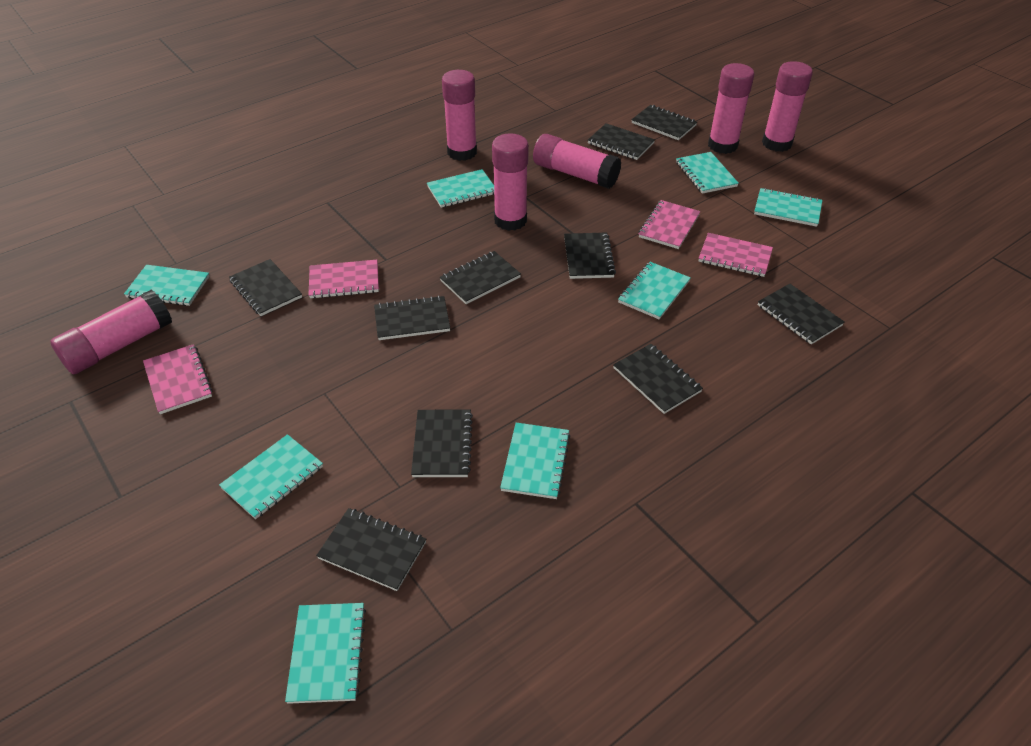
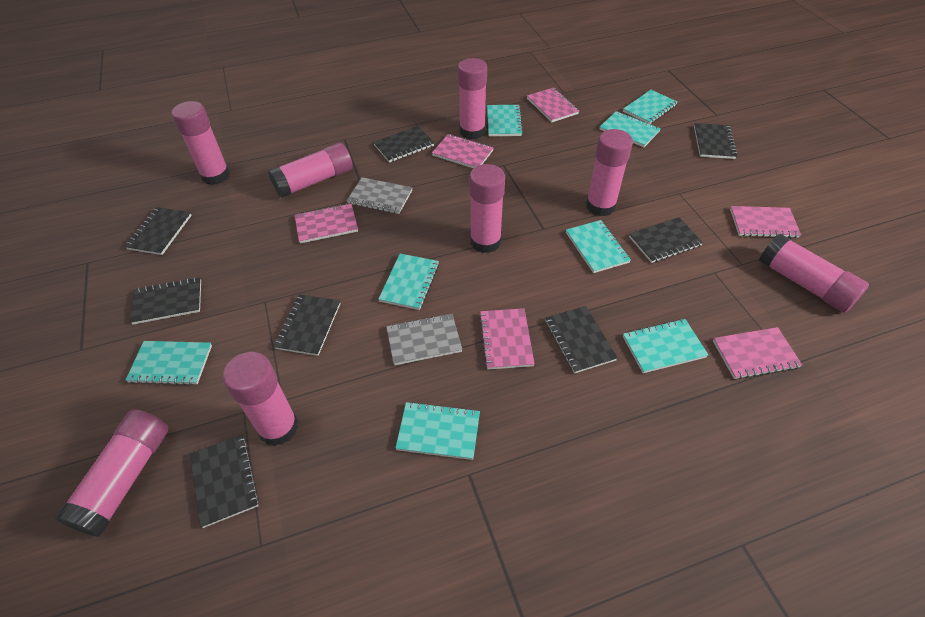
black notebook: 10 -> 8
grey notebook: 0 -> 2
pink glue stick: 6 -> 8
pink notebook: 4 -> 6

